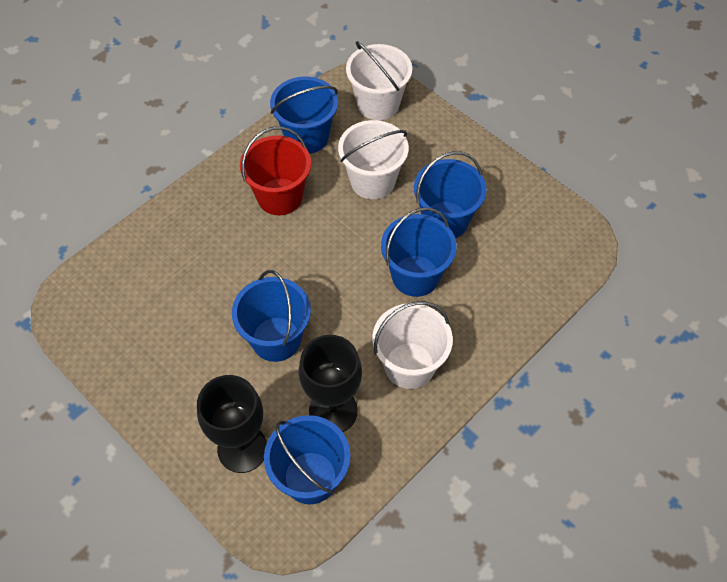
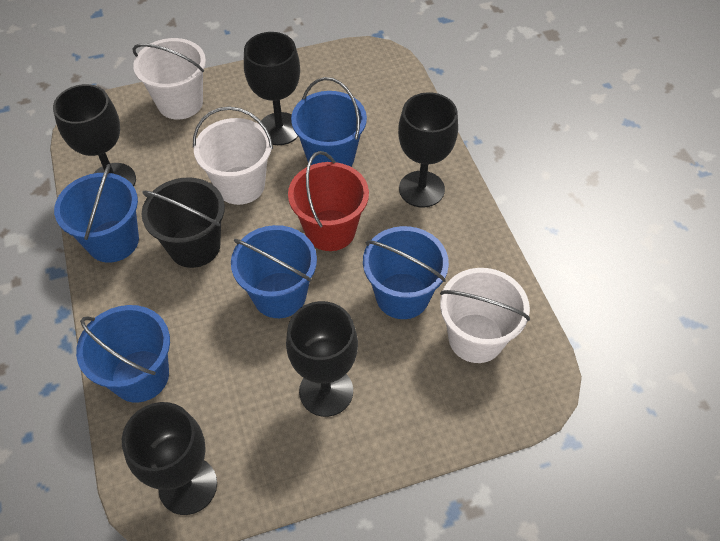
black bucket: 0 -> 1
black goblet: 2 -> 5

